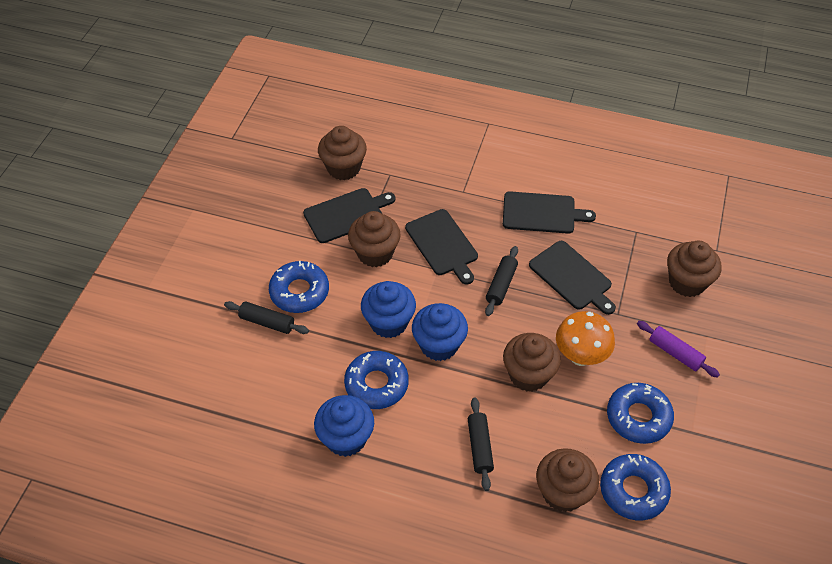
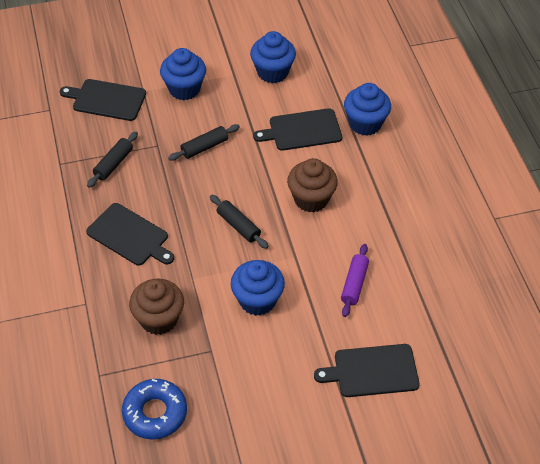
blue cupcake: 3 -> 4
blue donut: 4 -> 1
brown cupcake: 5 -> 2
orange mushroom: 1 -> 0

